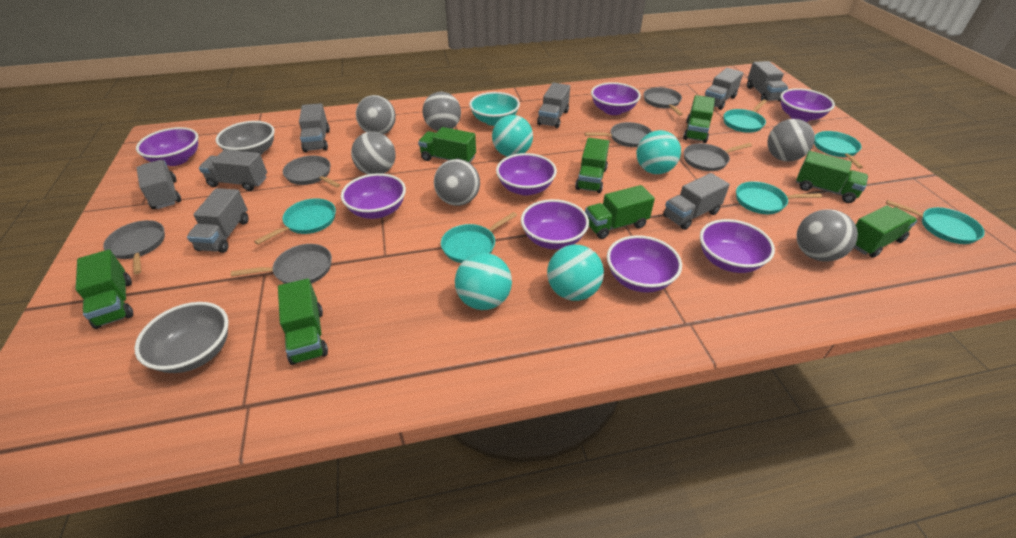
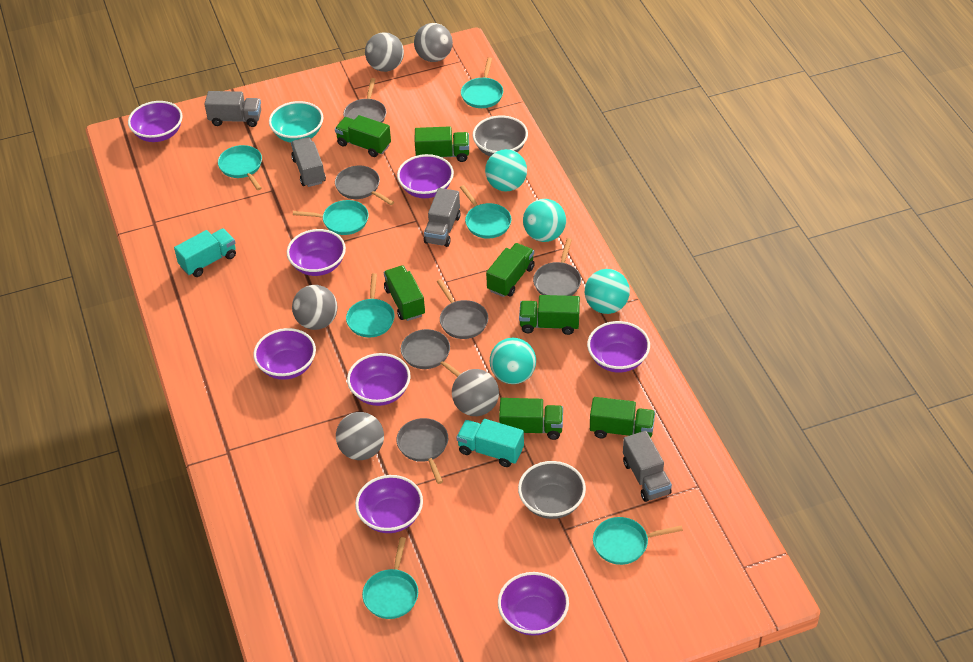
green truck: 8 -> 7
grey ball: 6 -> 5
grey truck: 8 -> 4
turquoise pan: 6 -> 7
turquoise truck: 0 -> 2

